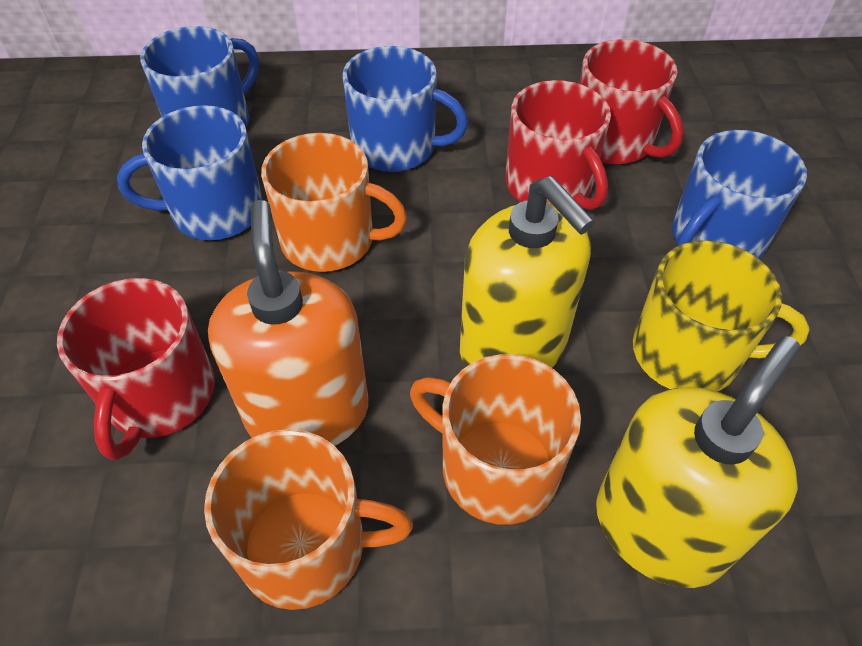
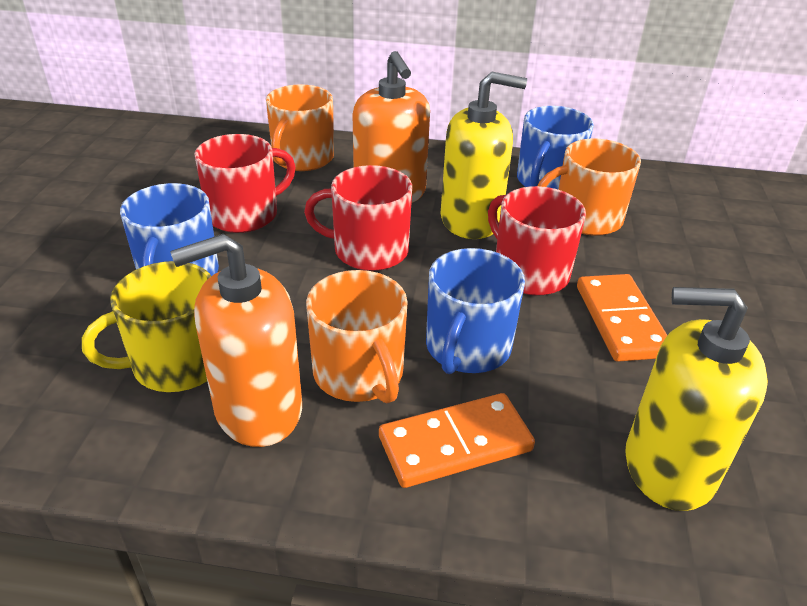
blue mug: 4 -> 3
orange domino: 0 -> 2
orange soap dispenser: 1 -> 2

